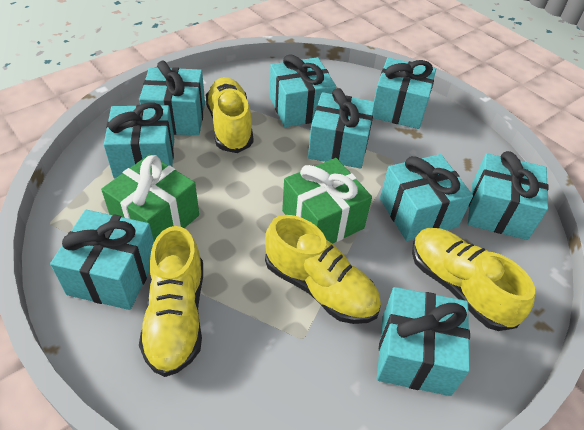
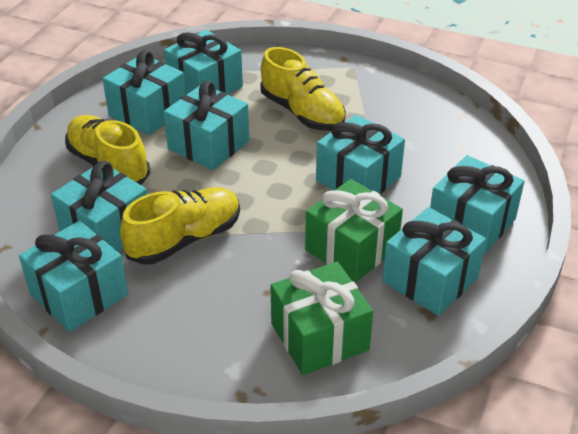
turquoise gift: 9 -> 8
yellow shoe: 4 -> 3

